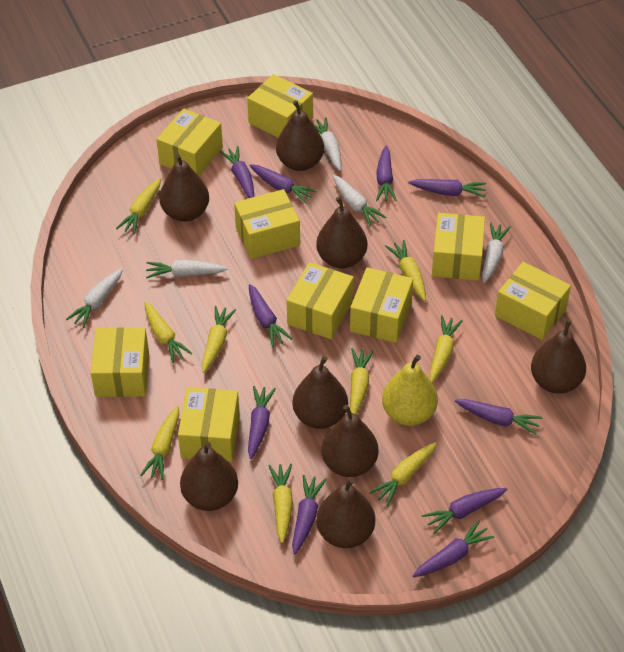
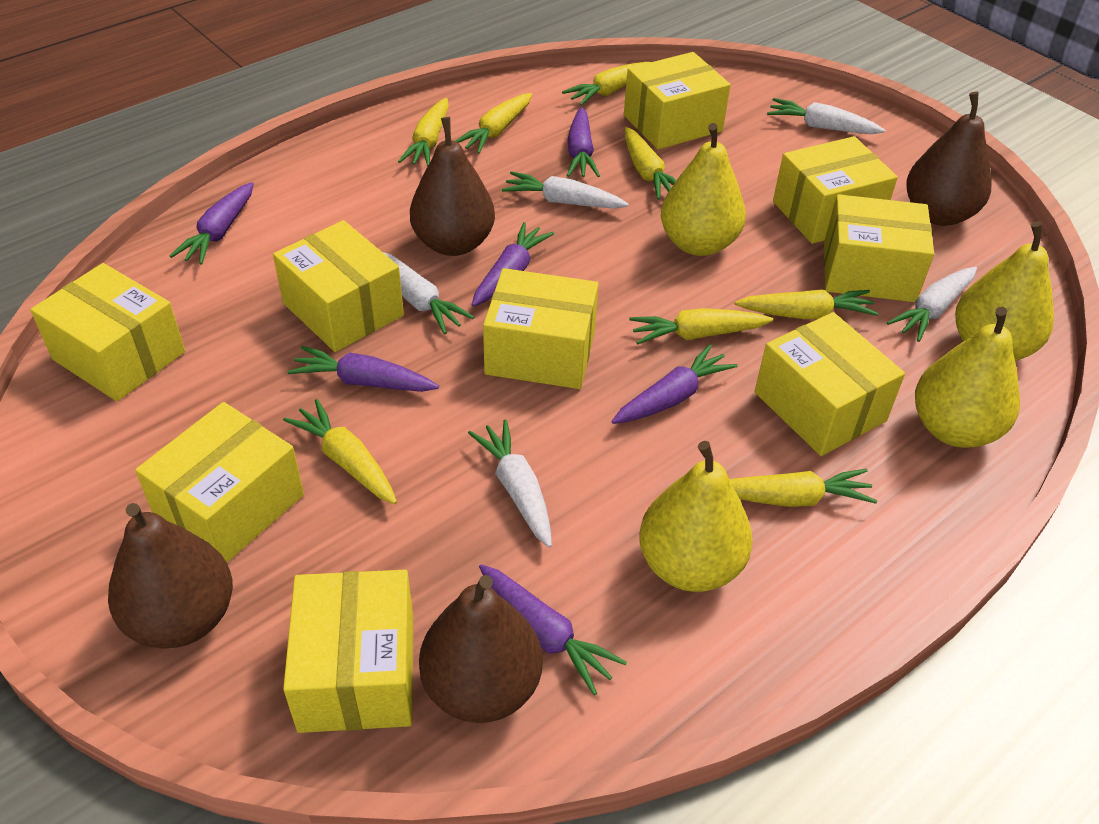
brown pear: 8 -> 4
purple carrot: 10 -> 6
yellow carrot: 9 -> 8
yellow pear: 1 -> 4

